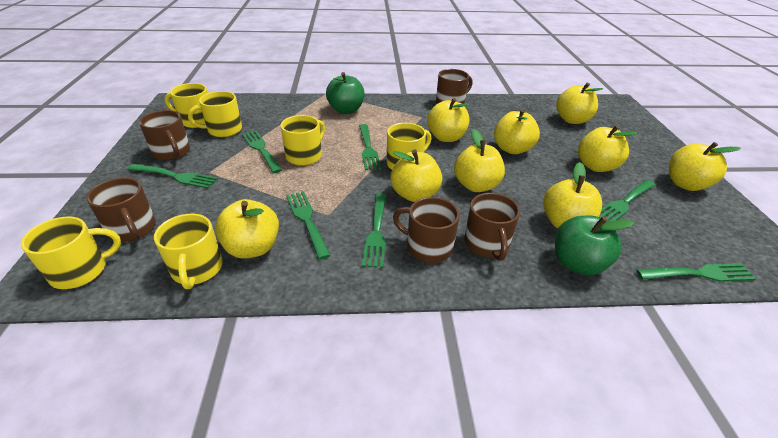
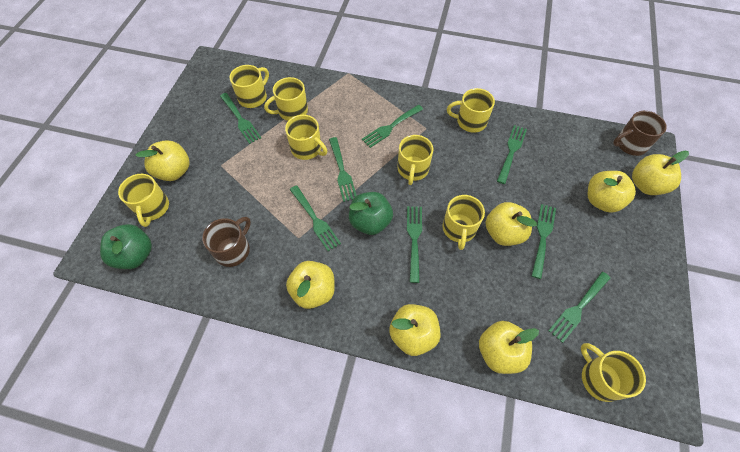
brown mug: 5 -> 2
green fork: 7 -> 8
yellow apple: 9 -> 7
yellow mug: 6 -> 8

